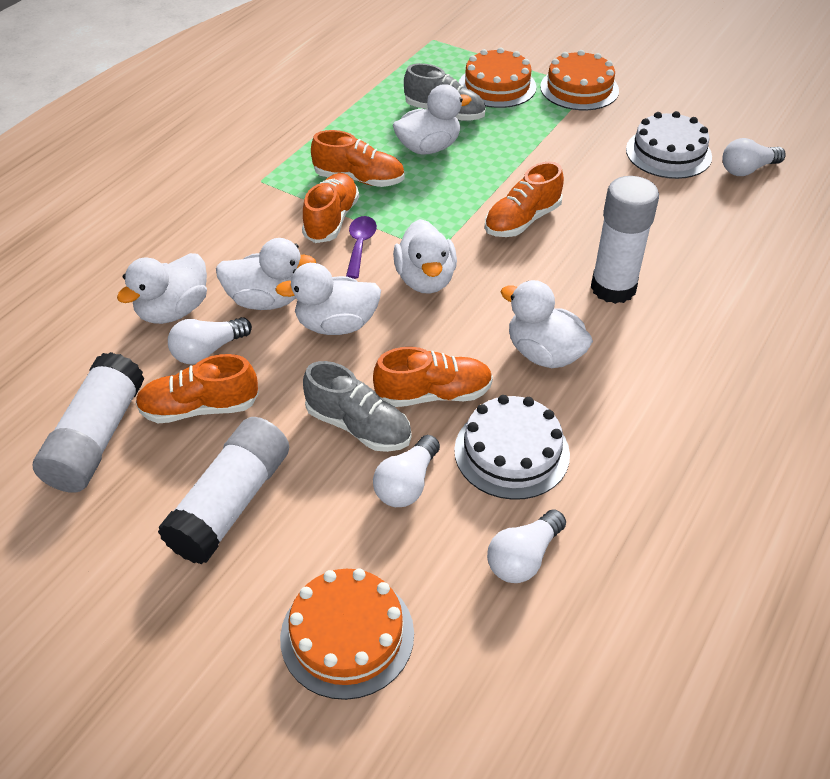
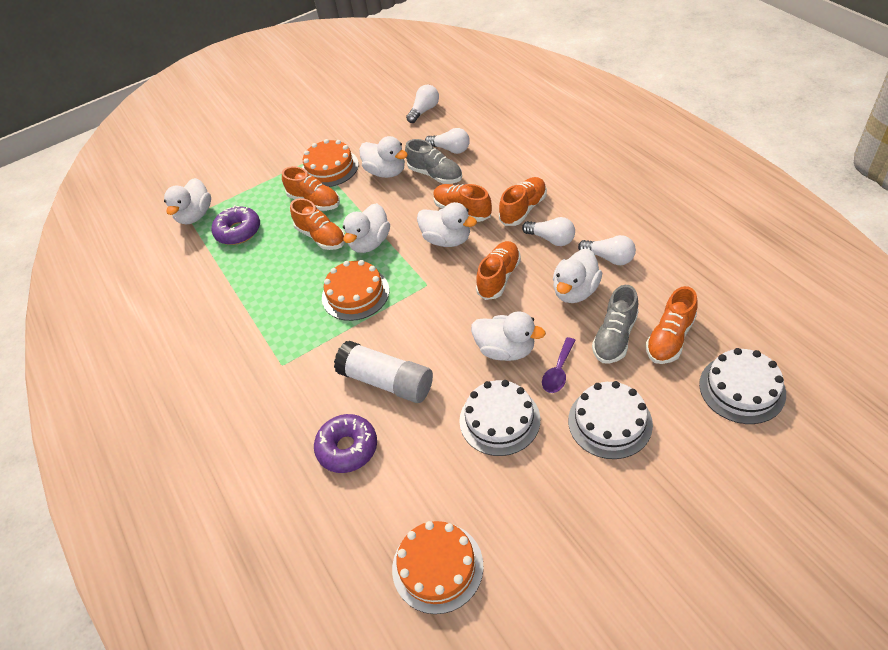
orange shoe: 5 -> 6
purple donut: 0 -> 2
white cake: 2 -> 3
white glue stick: 3 -> 1

